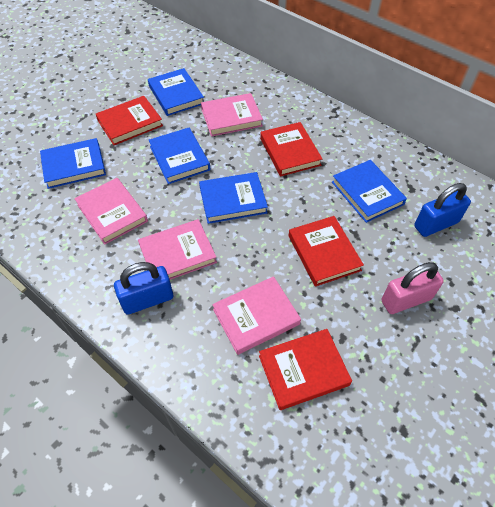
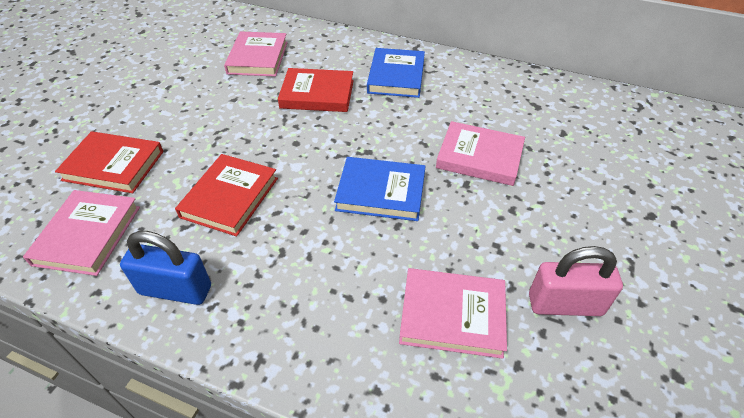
blue book: 5 -> 2
blue padlock: 2 -> 1
red book: 4 -> 3

